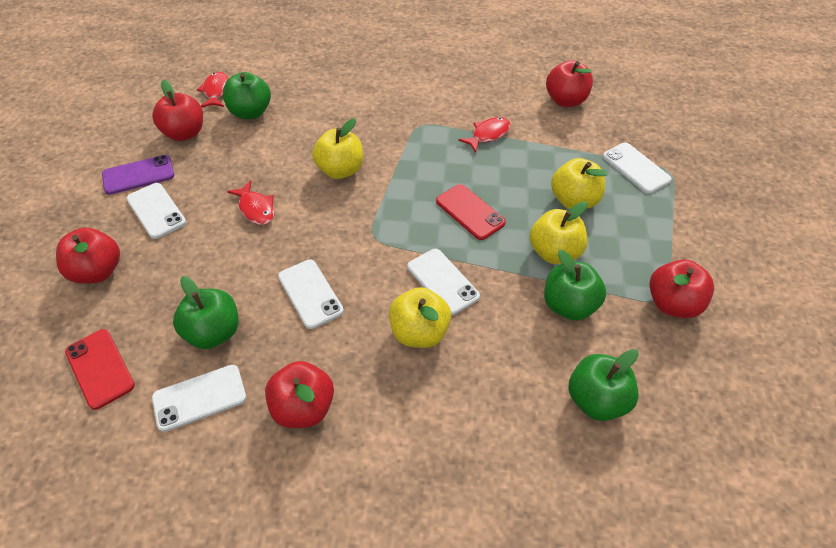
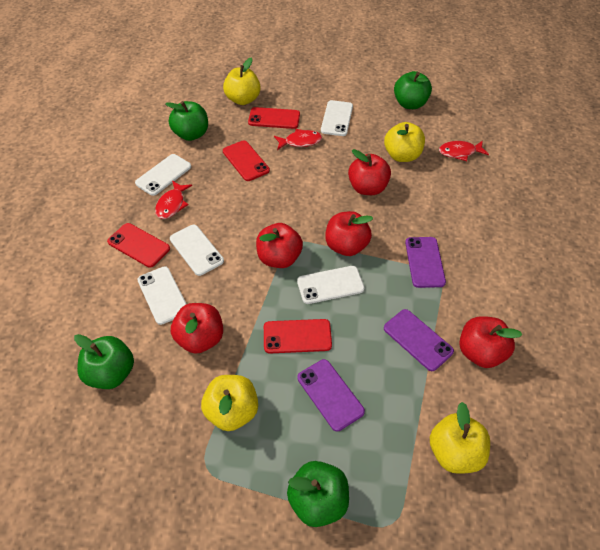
purple phone: 1 -> 3
red phone: 2 -> 4

